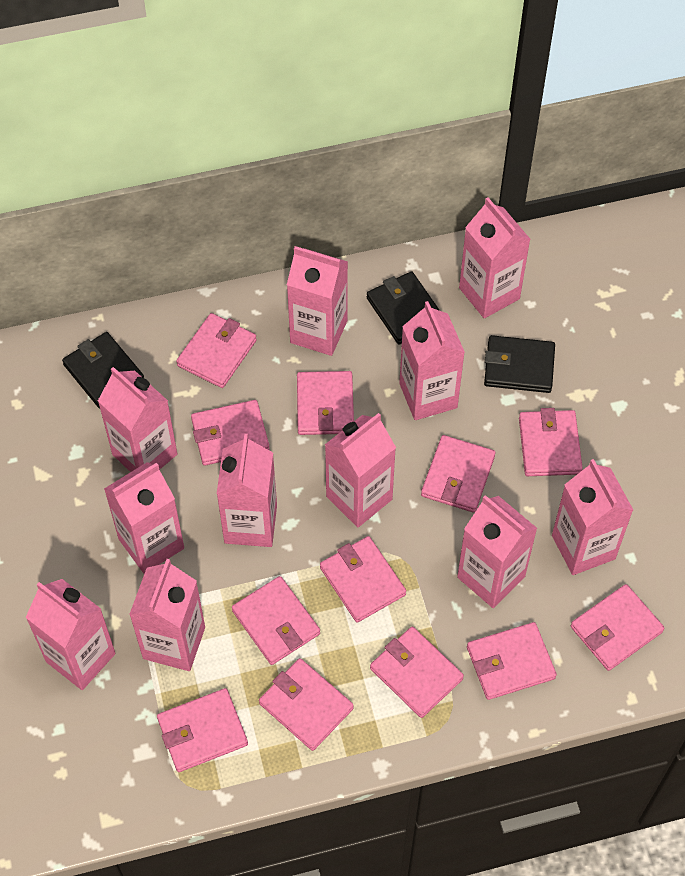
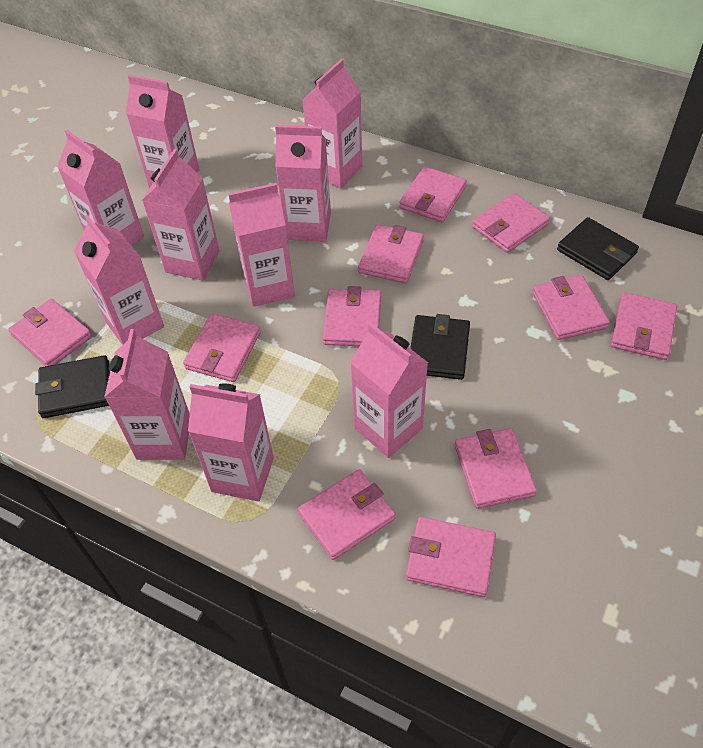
pink carton: 11 -> 10
pink wallet: 12 -> 11

